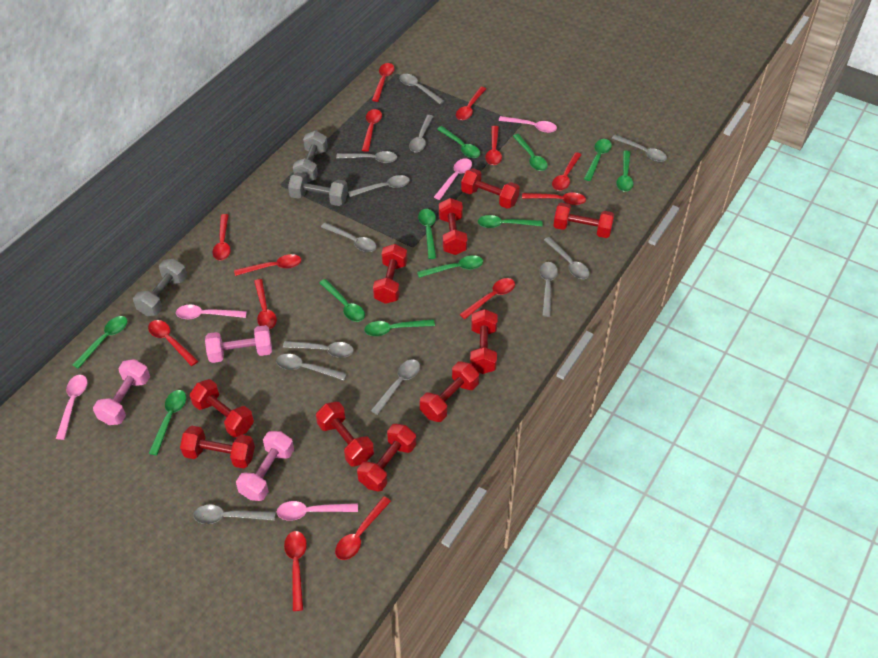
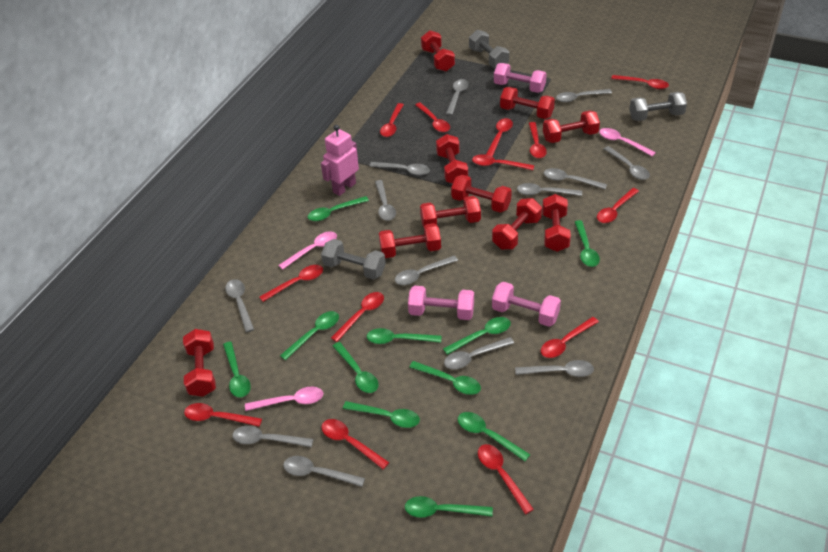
grey spoon: 12 -> 13
pink robot: 0 -> 1
pink spoon: 5 -> 3

